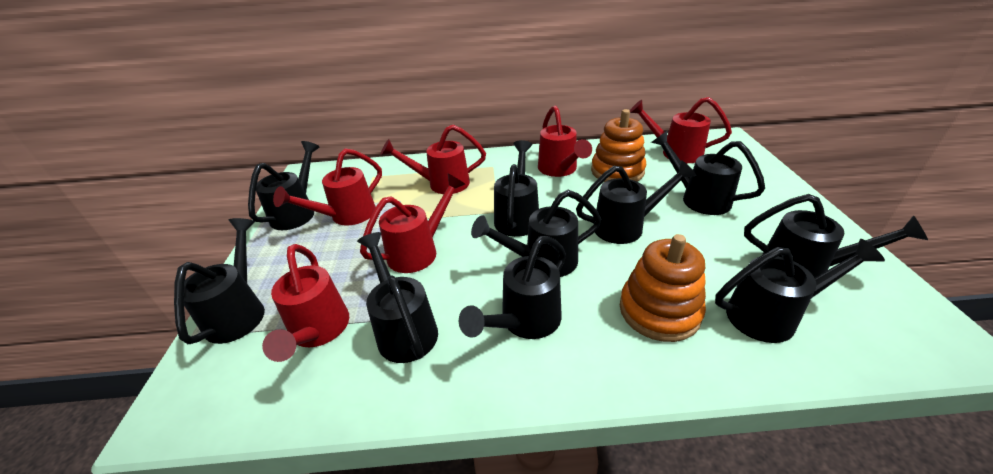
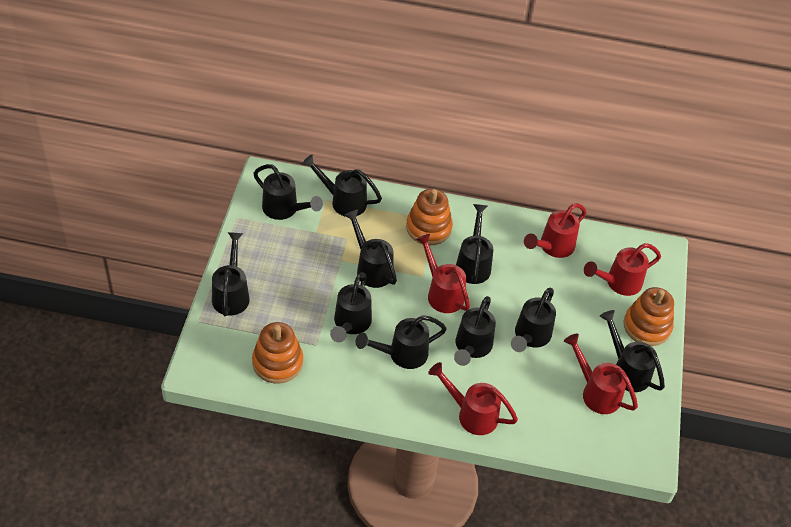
orange stacking toy: 2 -> 3
red watering can: 6 -> 5

